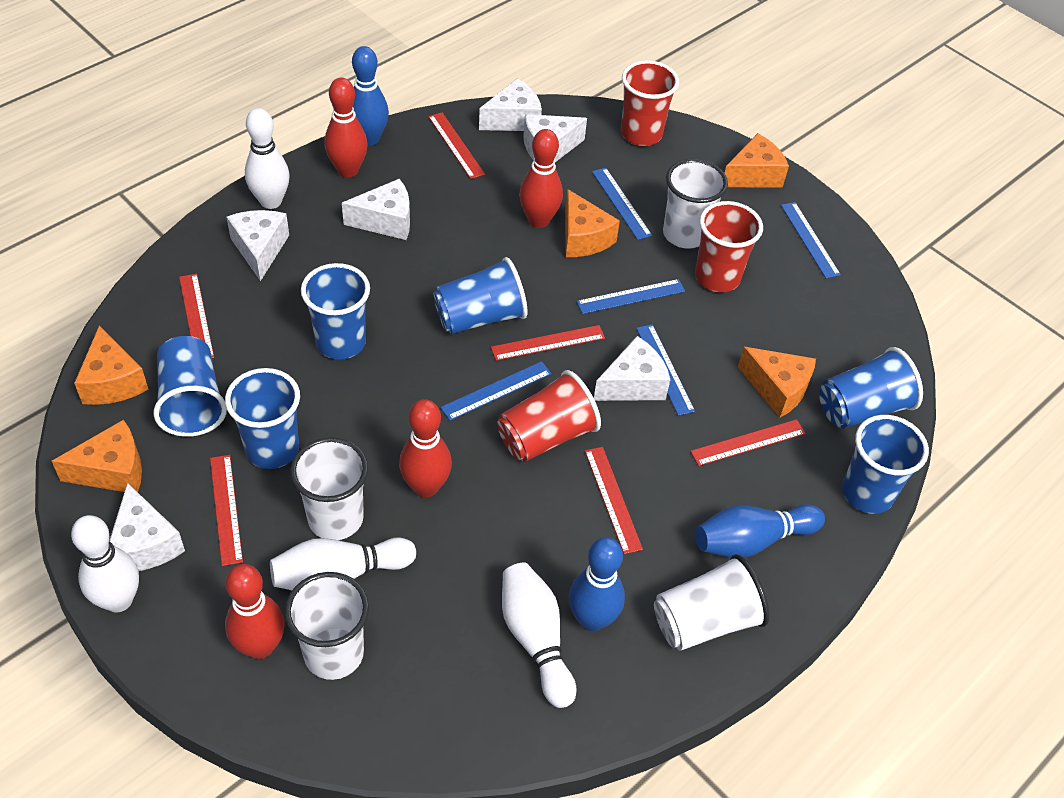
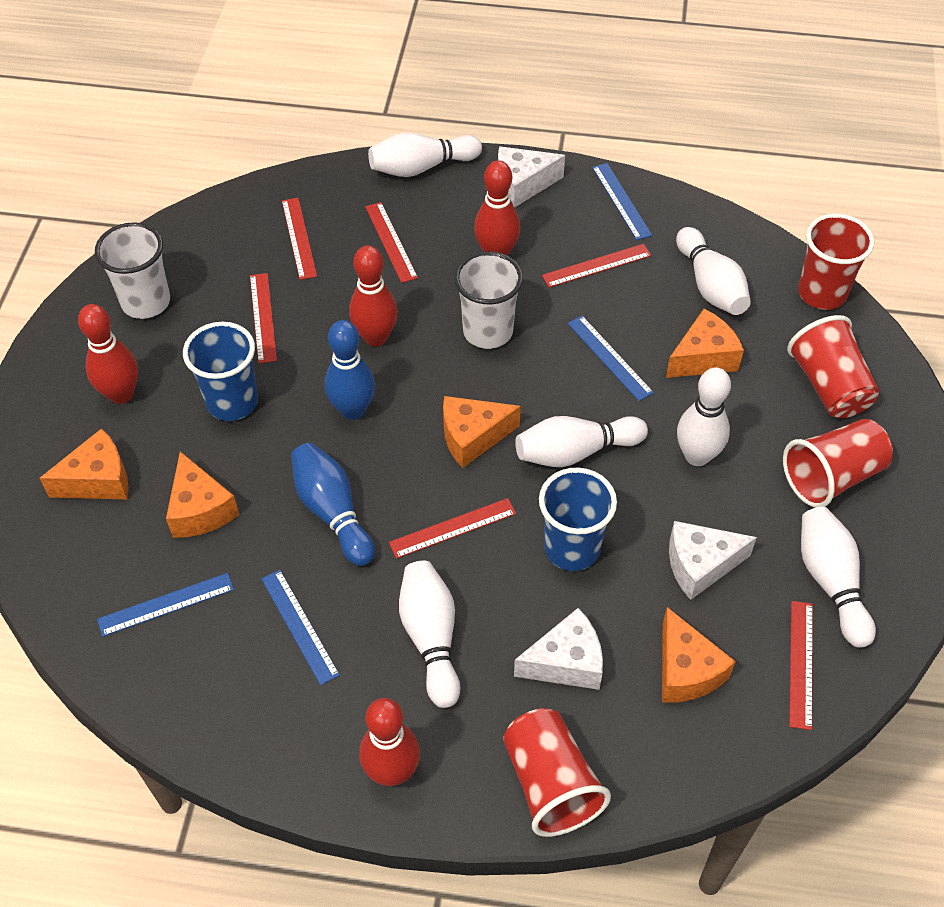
blue bowling pin: 3 -> 2
blue cup: 6 -> 2
blue ruler: 5 -> 4
red cup: 3 -> 4
white bowling pin: 4 -> 6
white cheese: 6 -> 3
white cup: 4 -> 2

